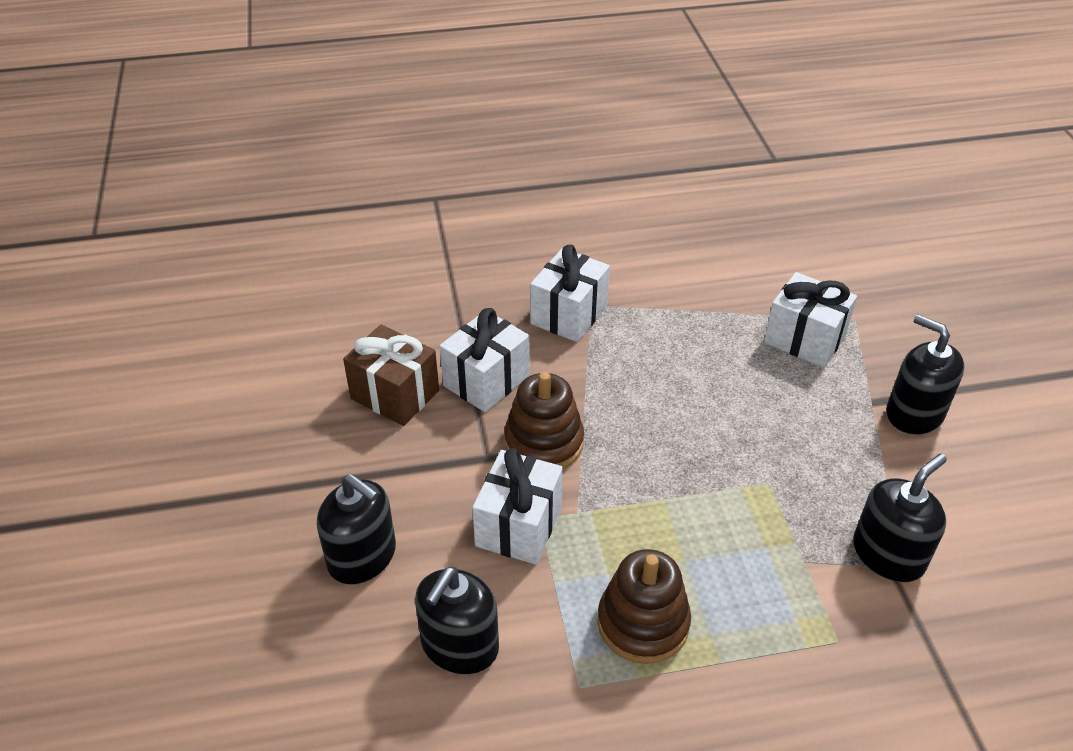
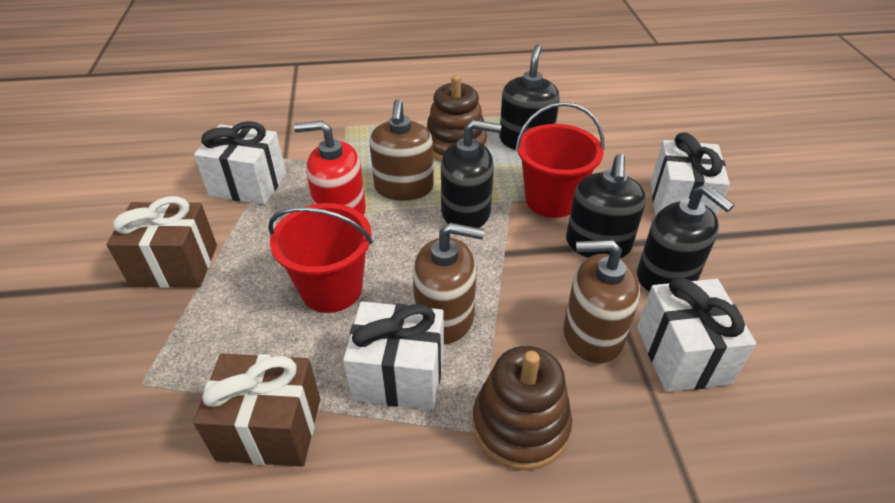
brown gift: 1 -> 2
brown soap dispenser: 0 -> 3
red bucket: 0 -> 2
red soap dispenser: 0 -> 1

